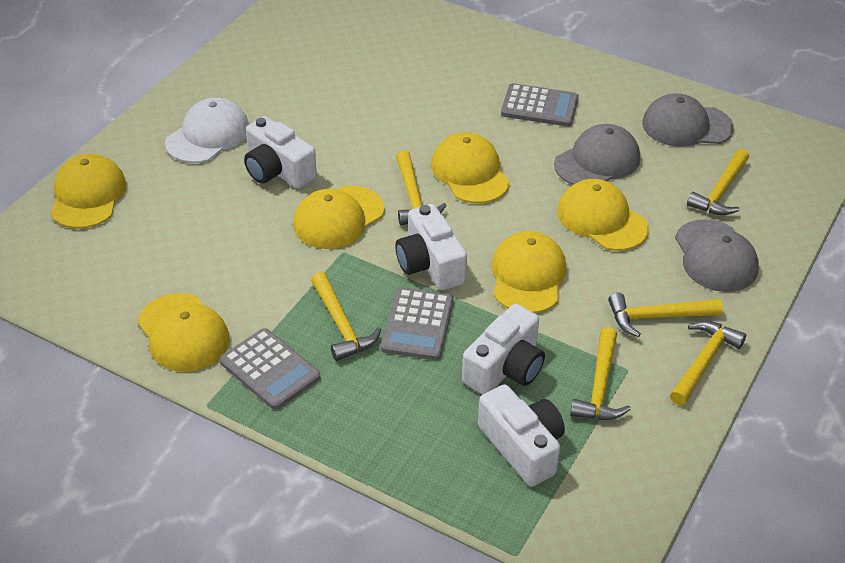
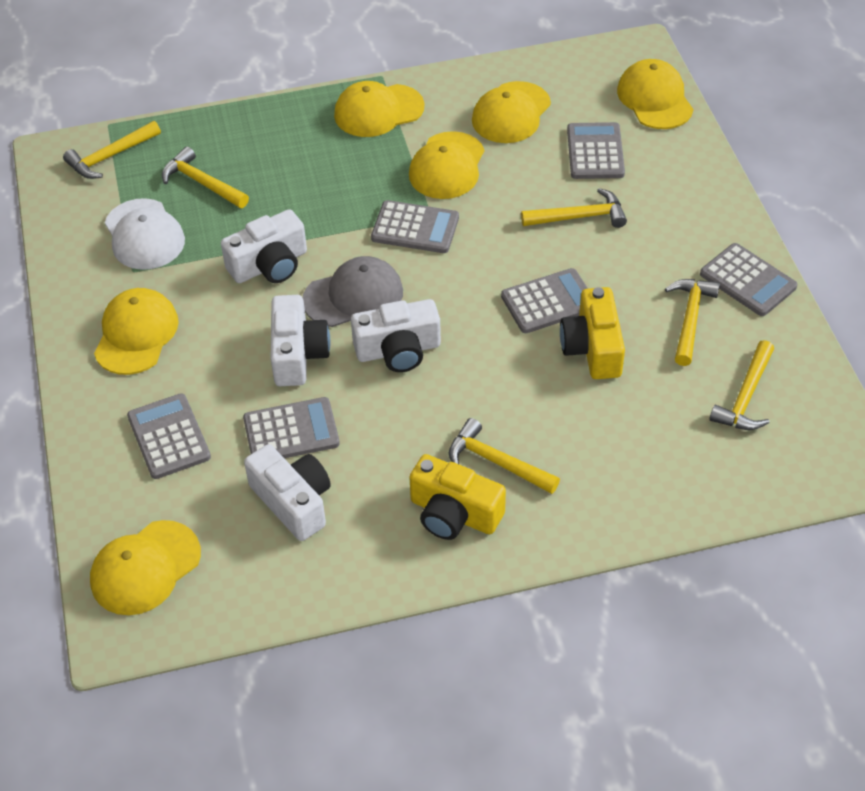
grey calculator: 3 -> 6
grey cap: 3 -> 1
yellow camera: 0 -> 2

